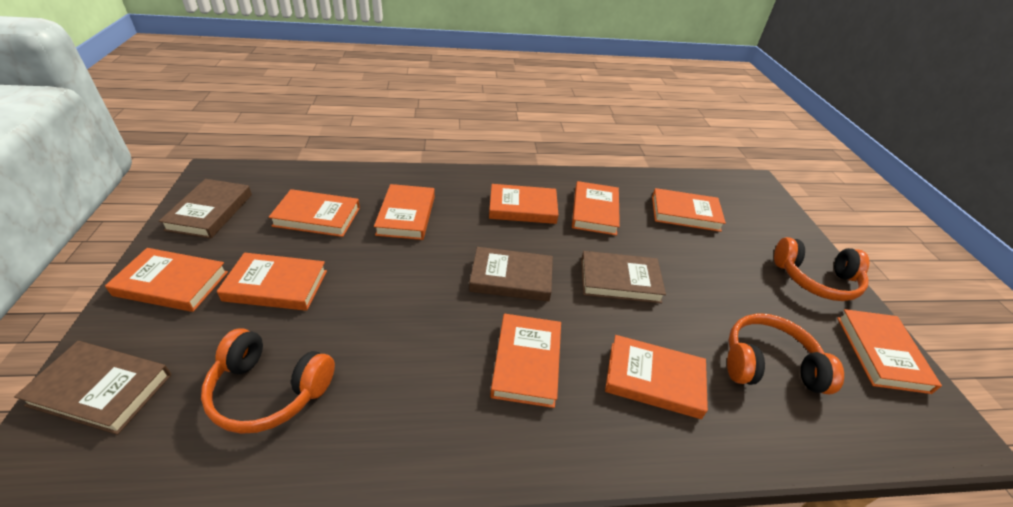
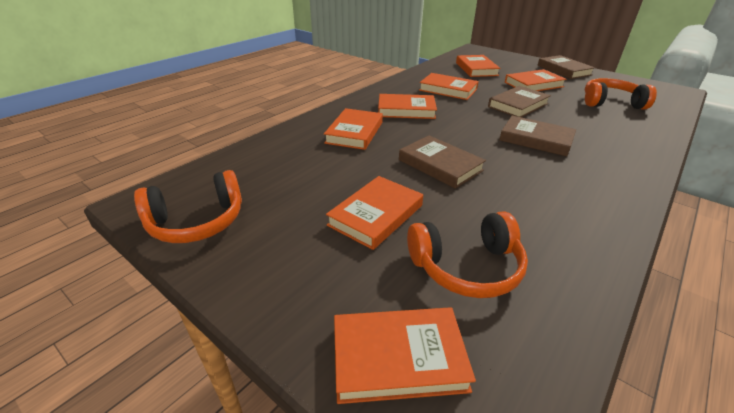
orange book: 10 -> 7

